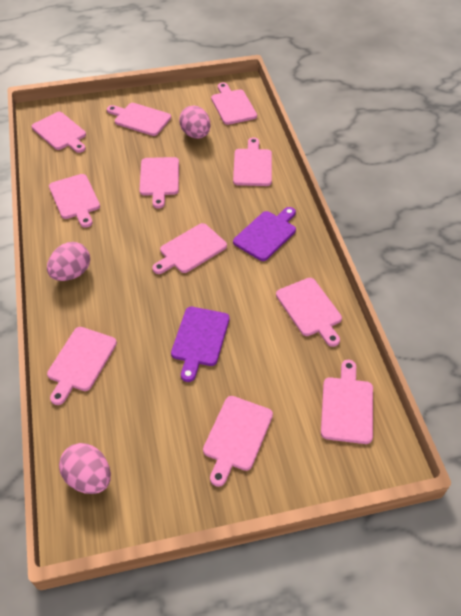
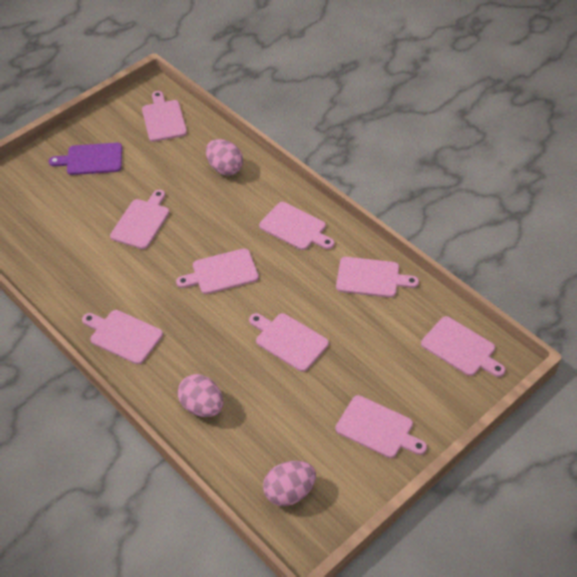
pink cutting board: 11 -> 9
purple cutting board: 2 -> 1

